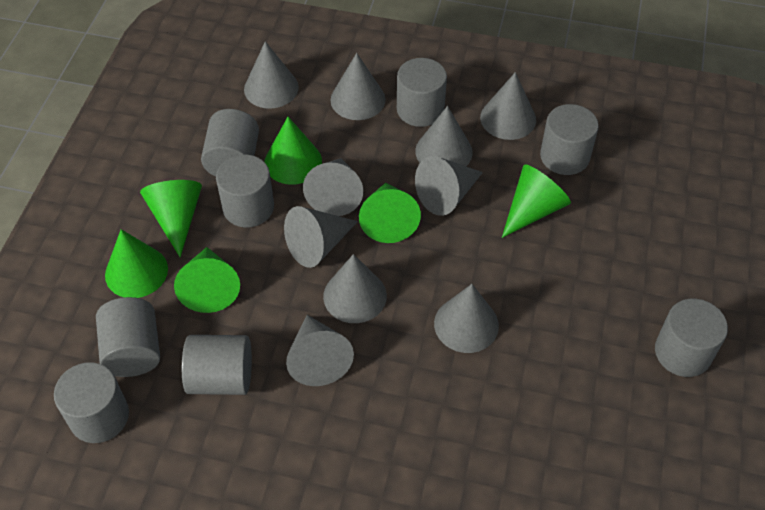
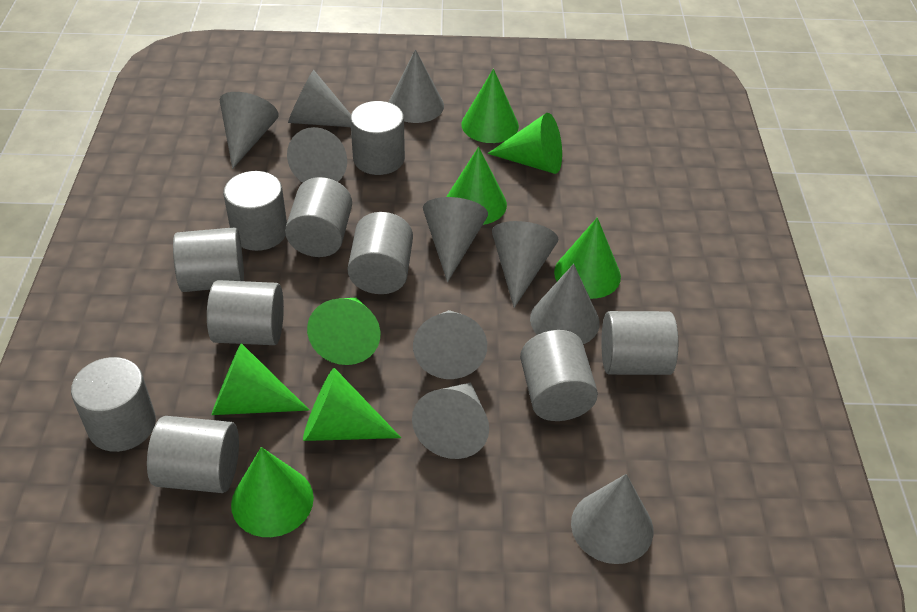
green cone: 6 -> 8
grey cylinder: 8 -> 10

